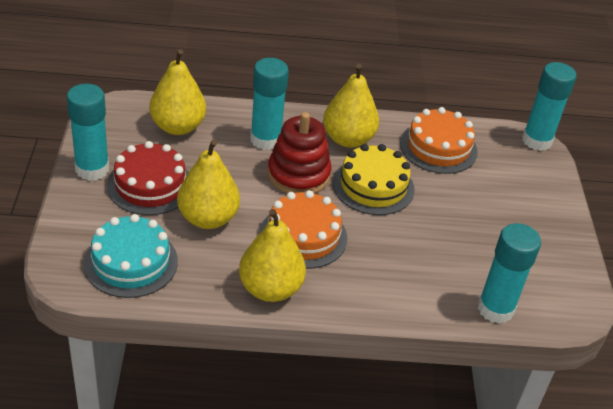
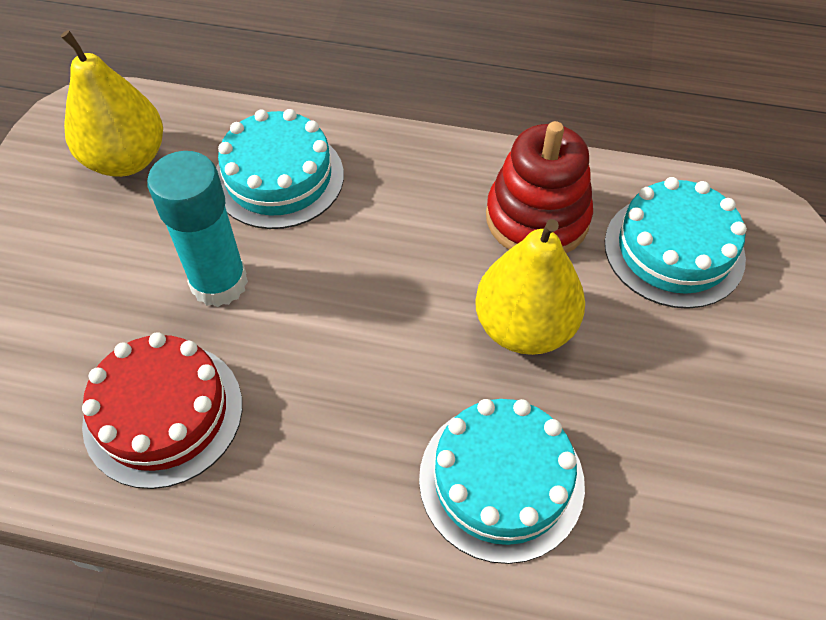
orange cake: 2 -> 0
turquoise cake: 1 -> 3
turquoise glue stick: 4 -> 1
yellow cake: 1 -> 0
yellow pear: 4 -> 2

